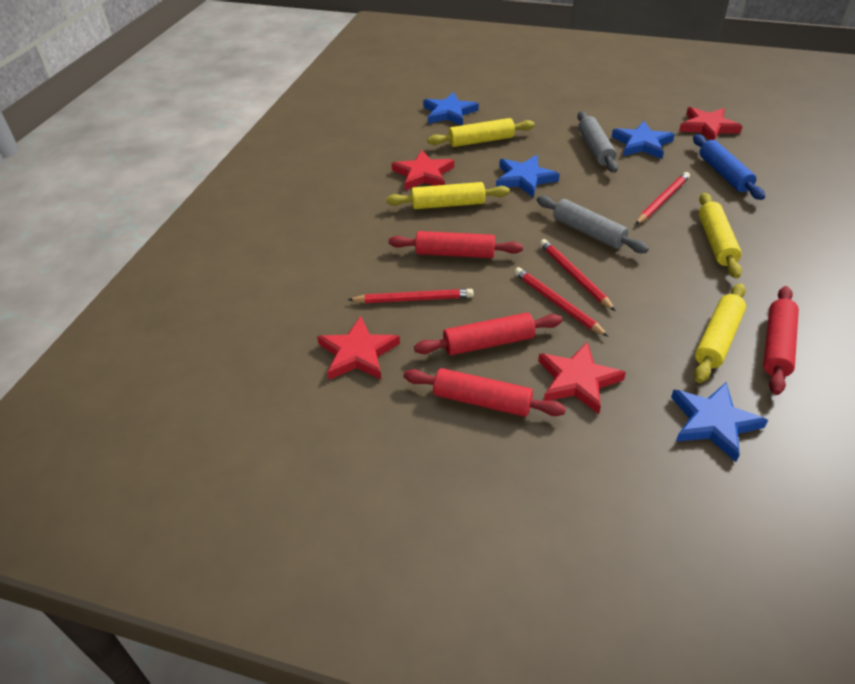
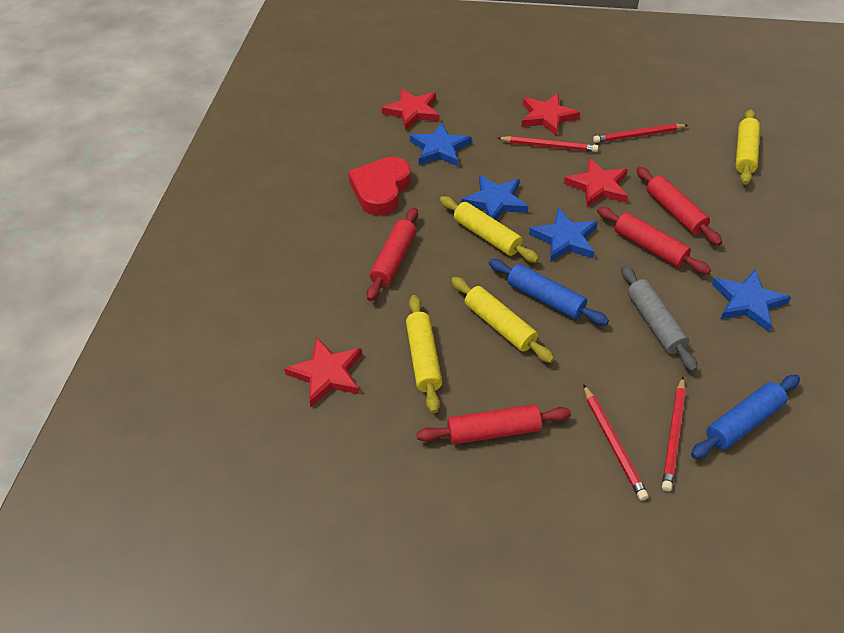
blue rolling pin: 1 -> 2
grey rolling pin: 2 -> 1
red heart: 0 -> 1

